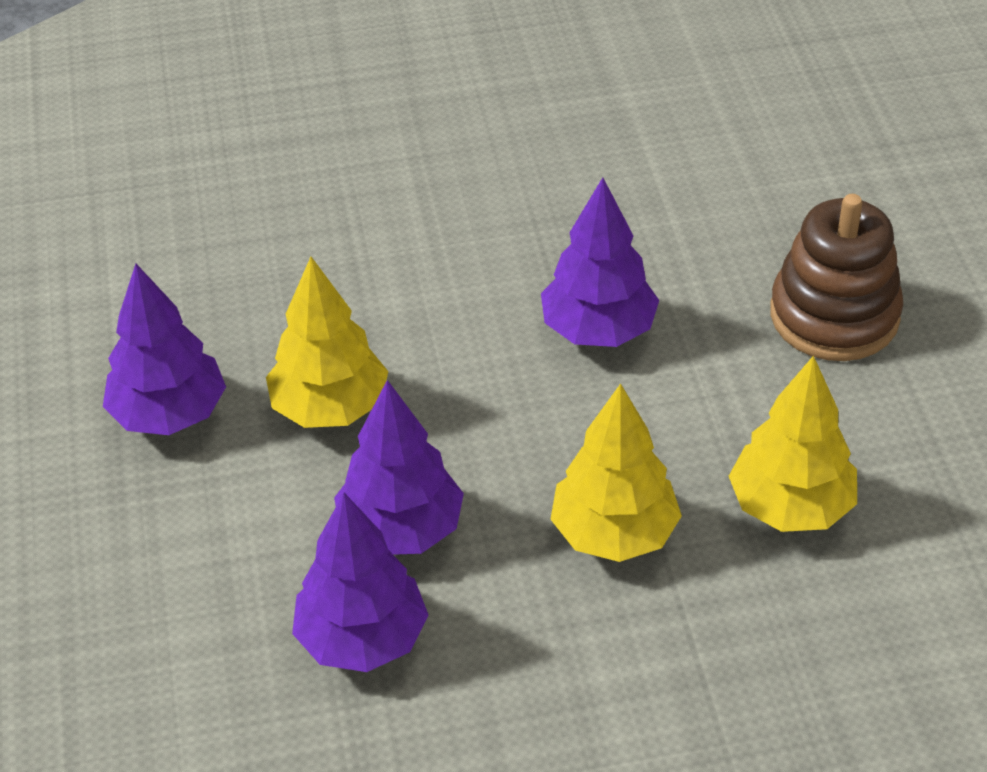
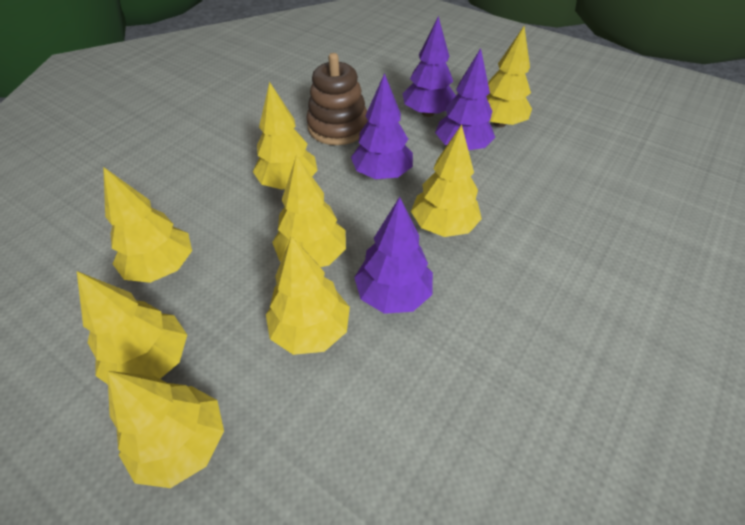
yellow tree: 3 -> 8

